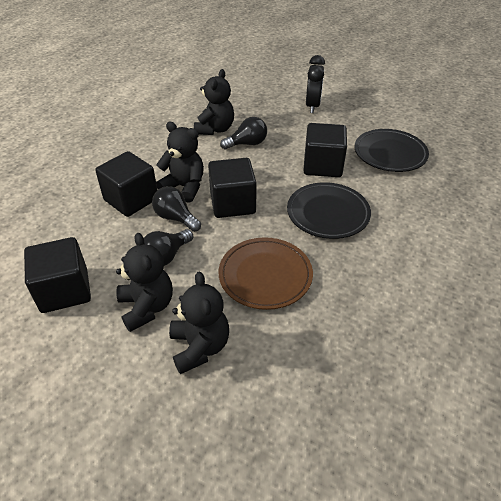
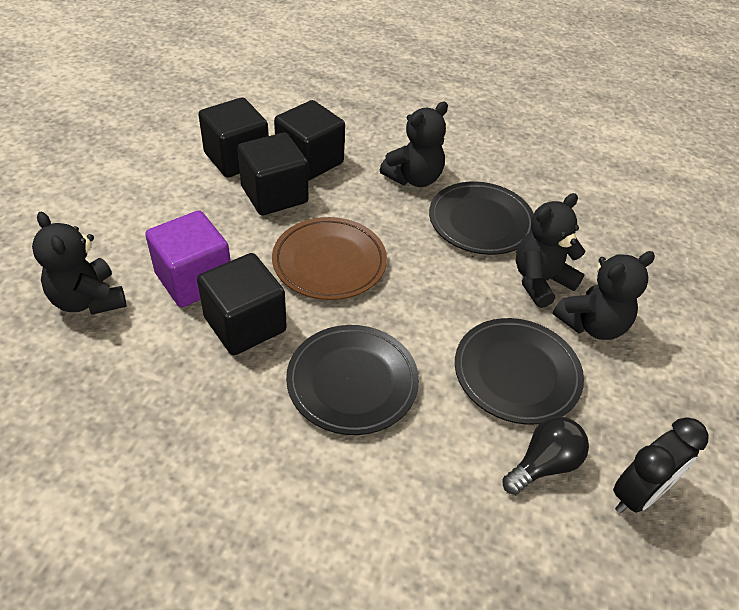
black light bulb: 3 -> 1
black plate: 2 -> 3
purple cube: 0 -> 1

